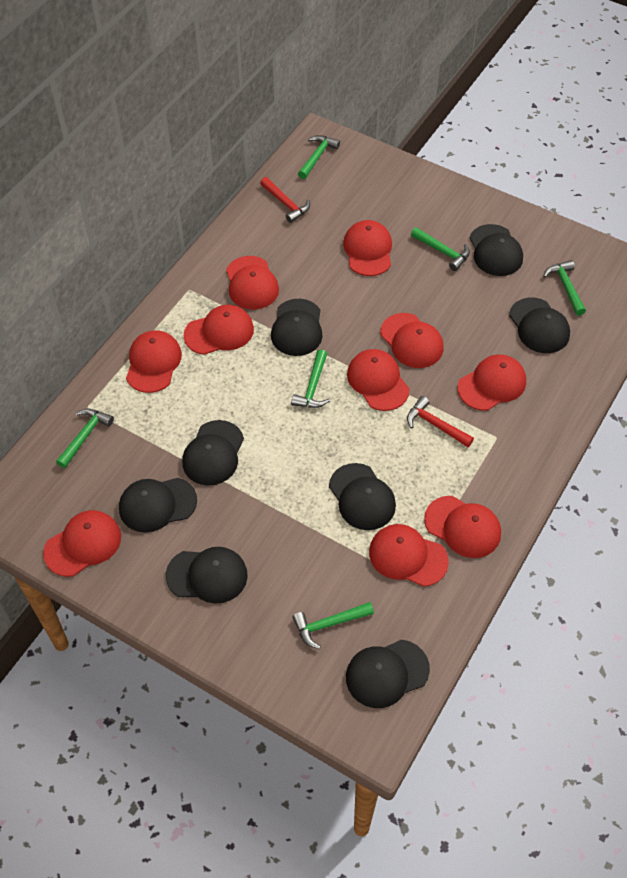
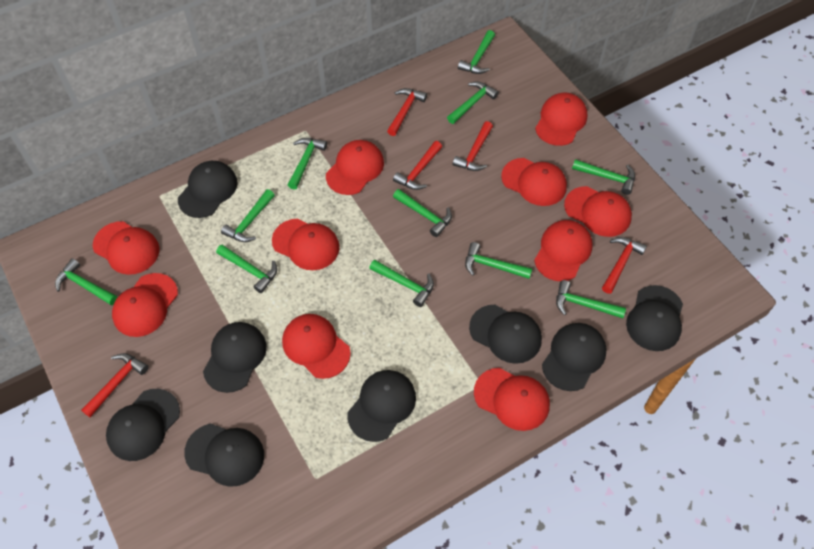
green hammer: 6 -> 11
red hammer: 2 -> 5

